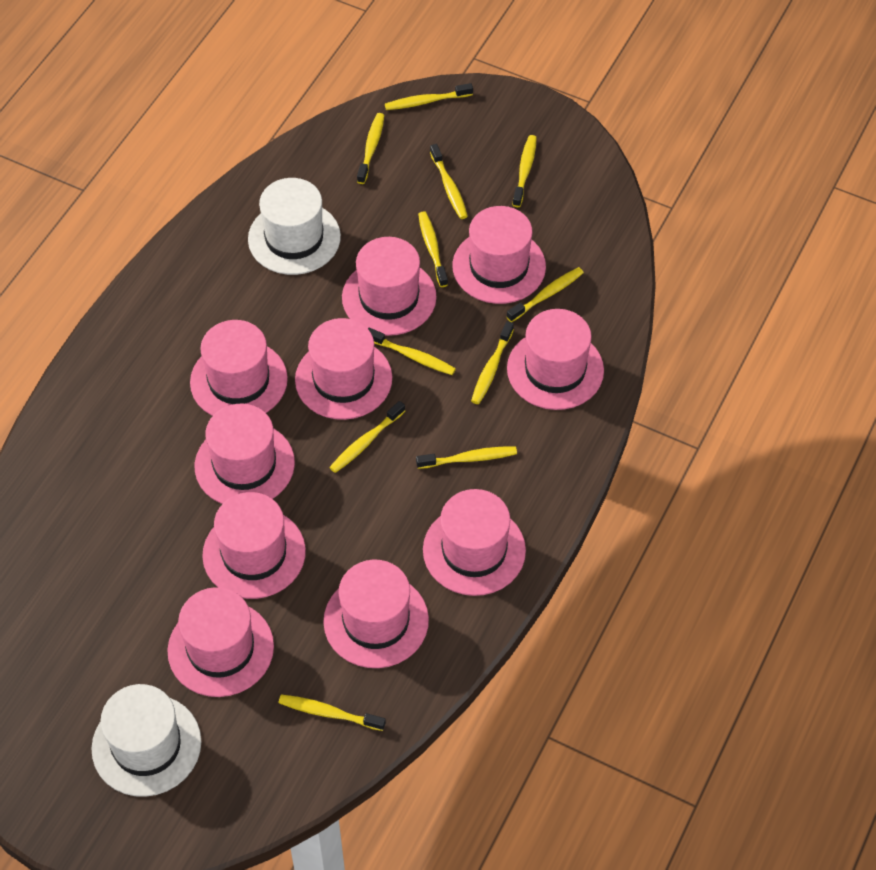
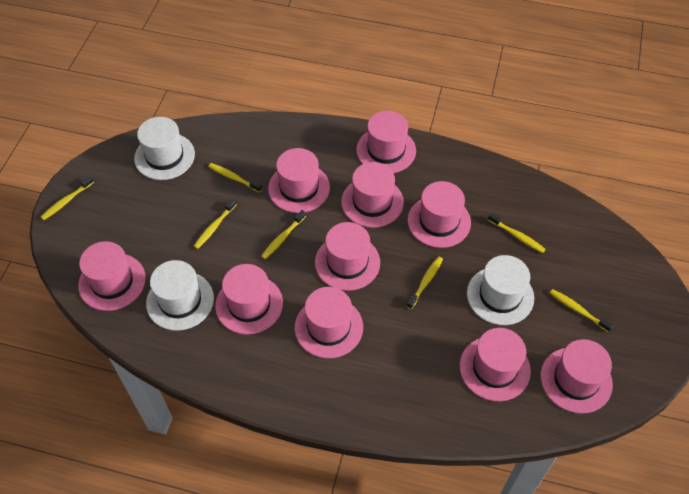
white hat: 2 -> 3
yellow toothbrush: 11 -> 7

